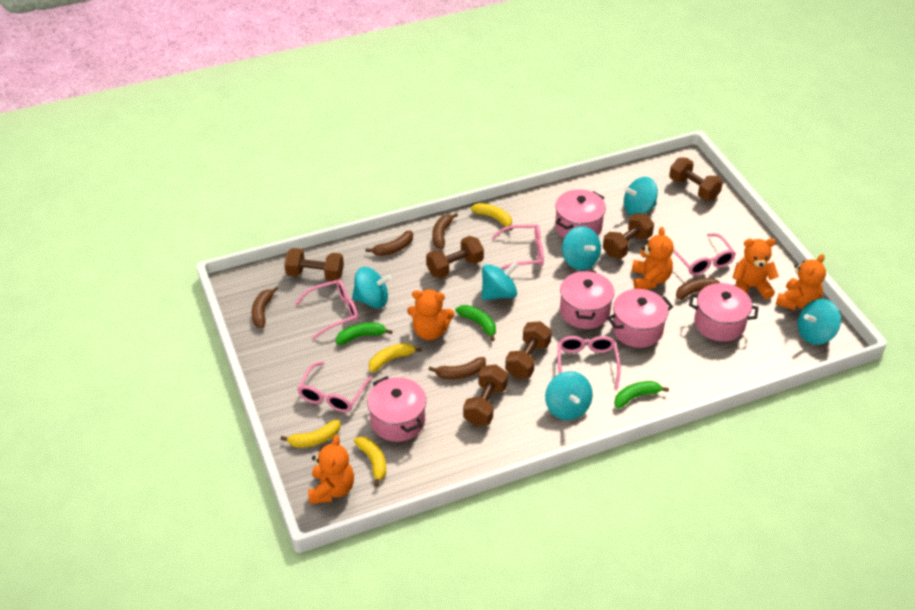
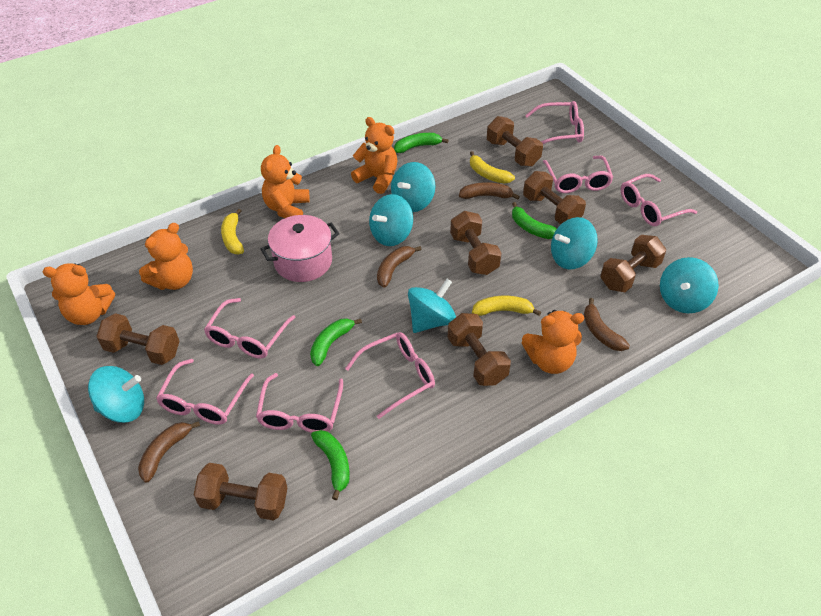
brown banana: 5 -> 4
brown dumbbell: 6 -> 7
green banana: 3 -> 4
pink glasses: 5 -> 7
pink pot: 5 -> 1
yellow banana: 4 -> 3

